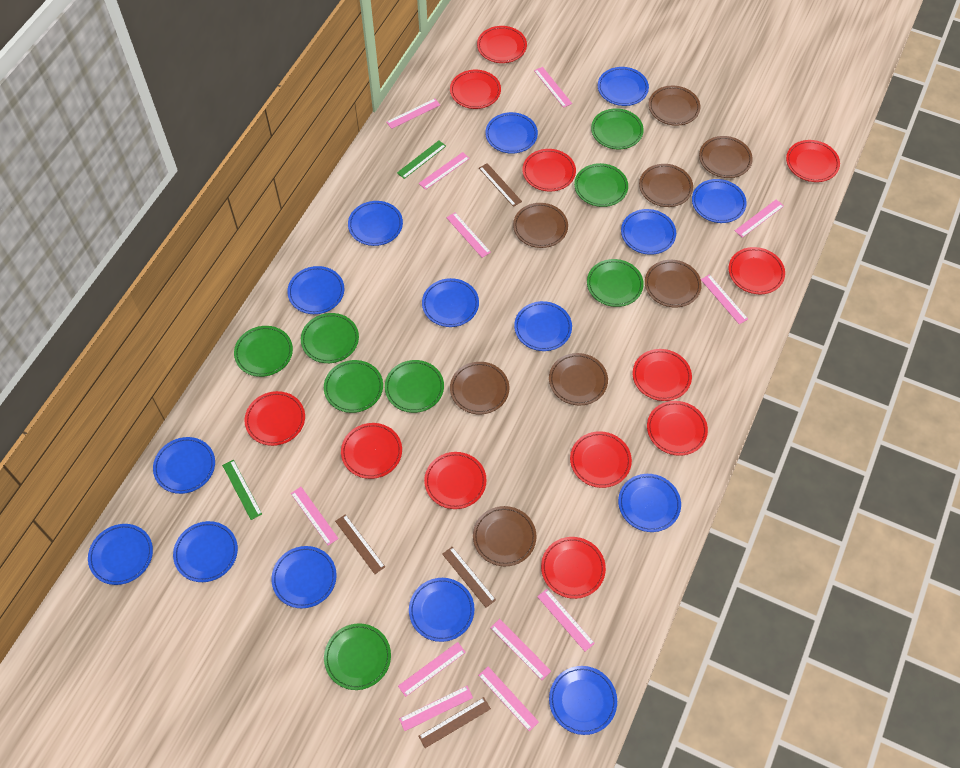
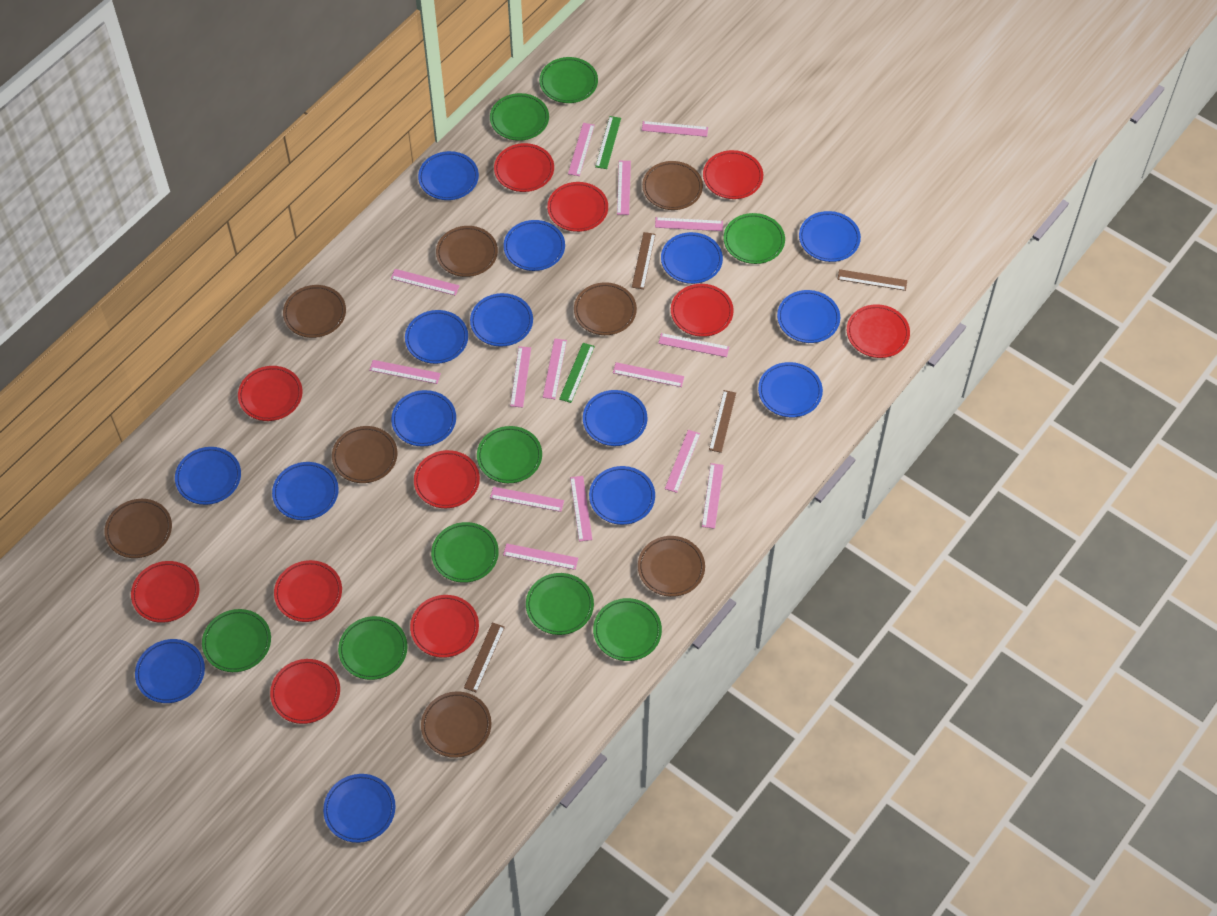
green plate: 8 -> 9
pink ruler: 12 -> 15
red plate: 12 -> 11

